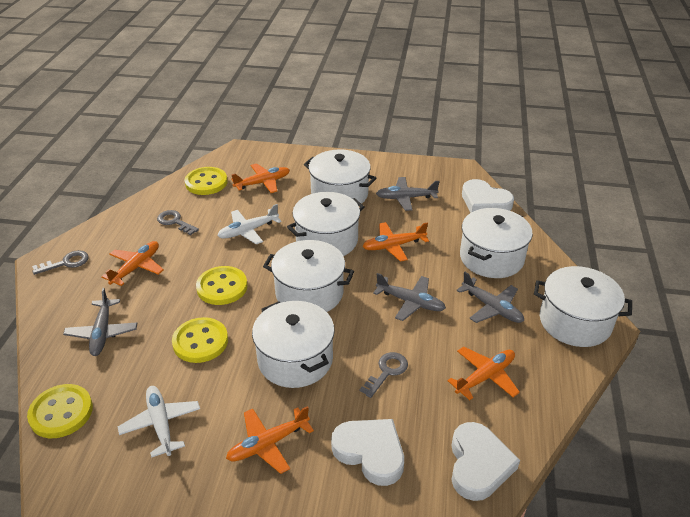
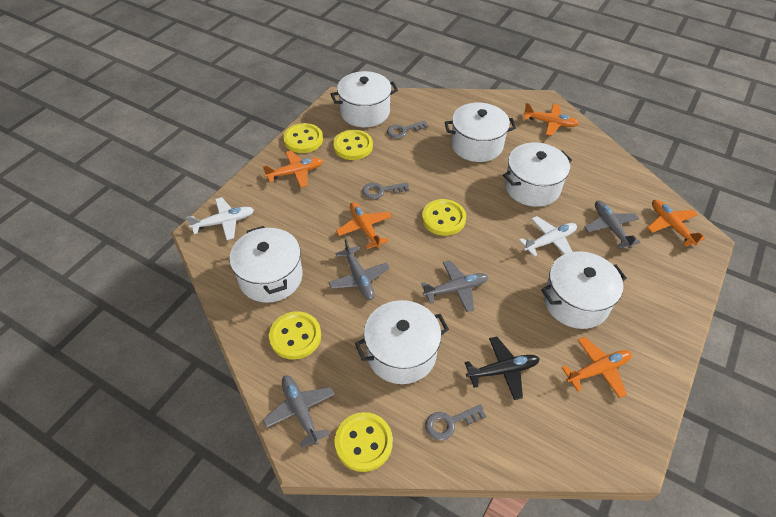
black plane: 0 -> 1
white heart: 3 -> 0
yellow button: 4 -> 5

